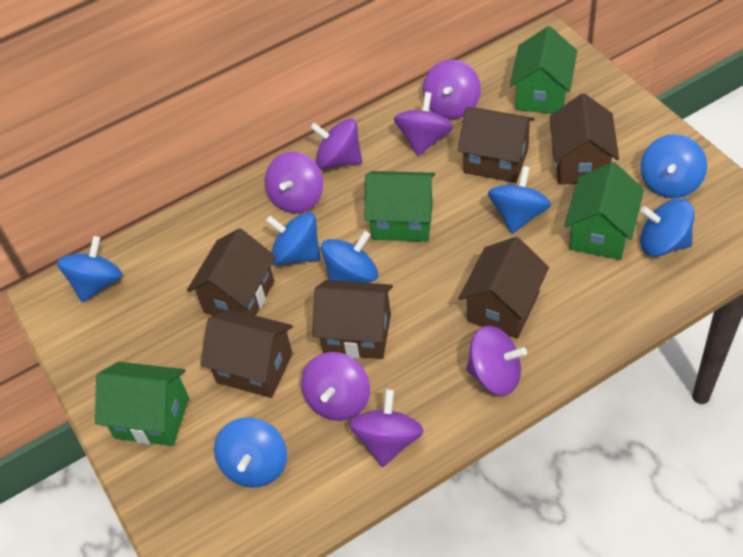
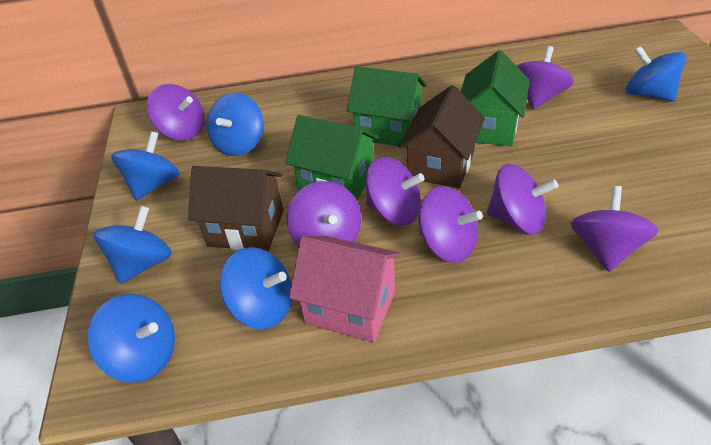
blue spinning top: 7 -> 6
brown house: 6 -> 2
green house: 4 -> 3
pink house: 0 -> 1

